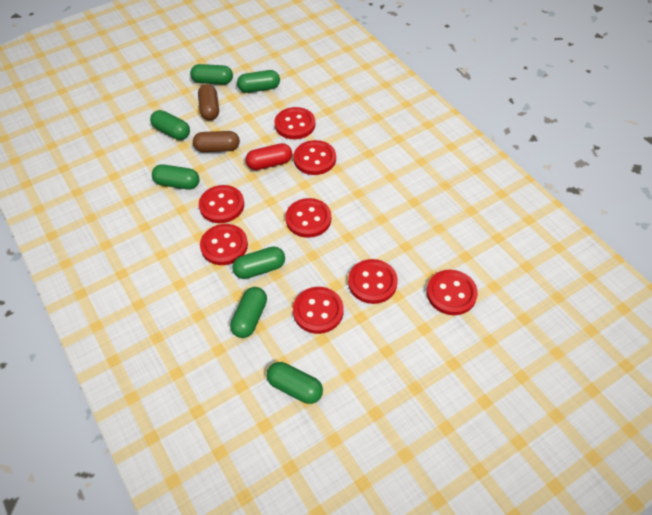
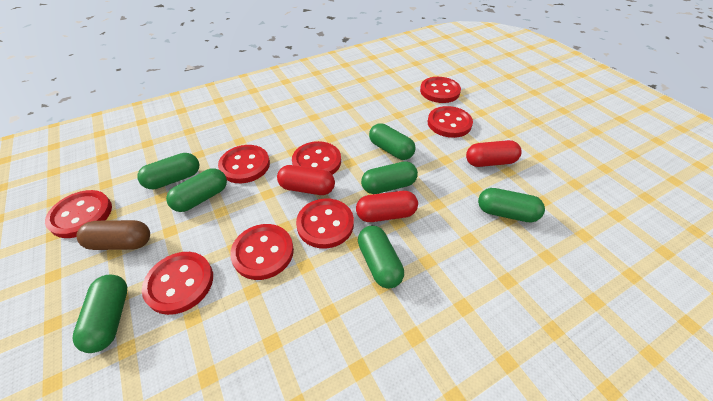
brown capsule: 2 -> 1
red capsule: 1 -> 3

